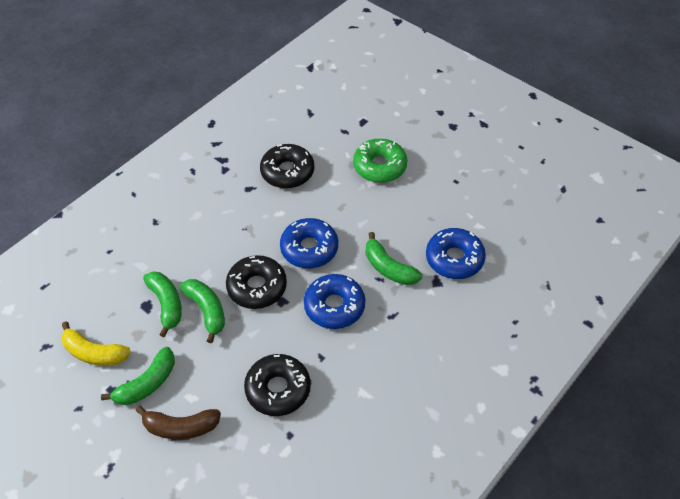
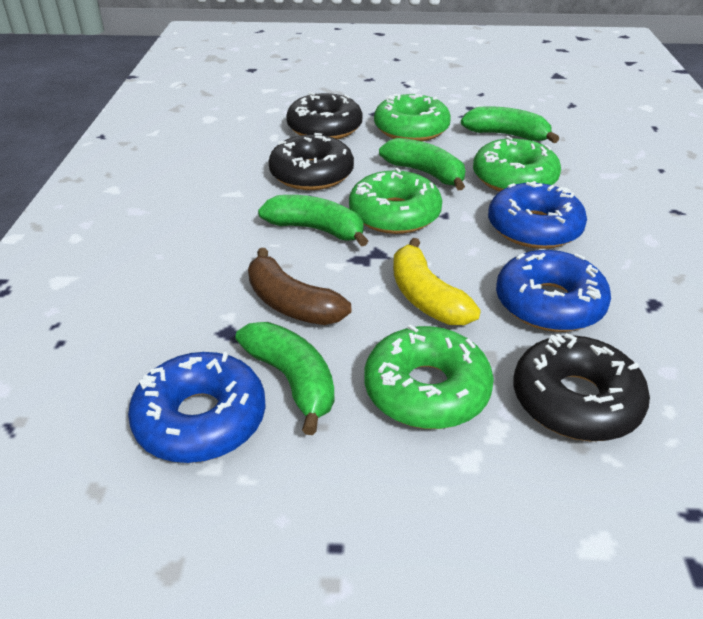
green donut: 1 -> 4

